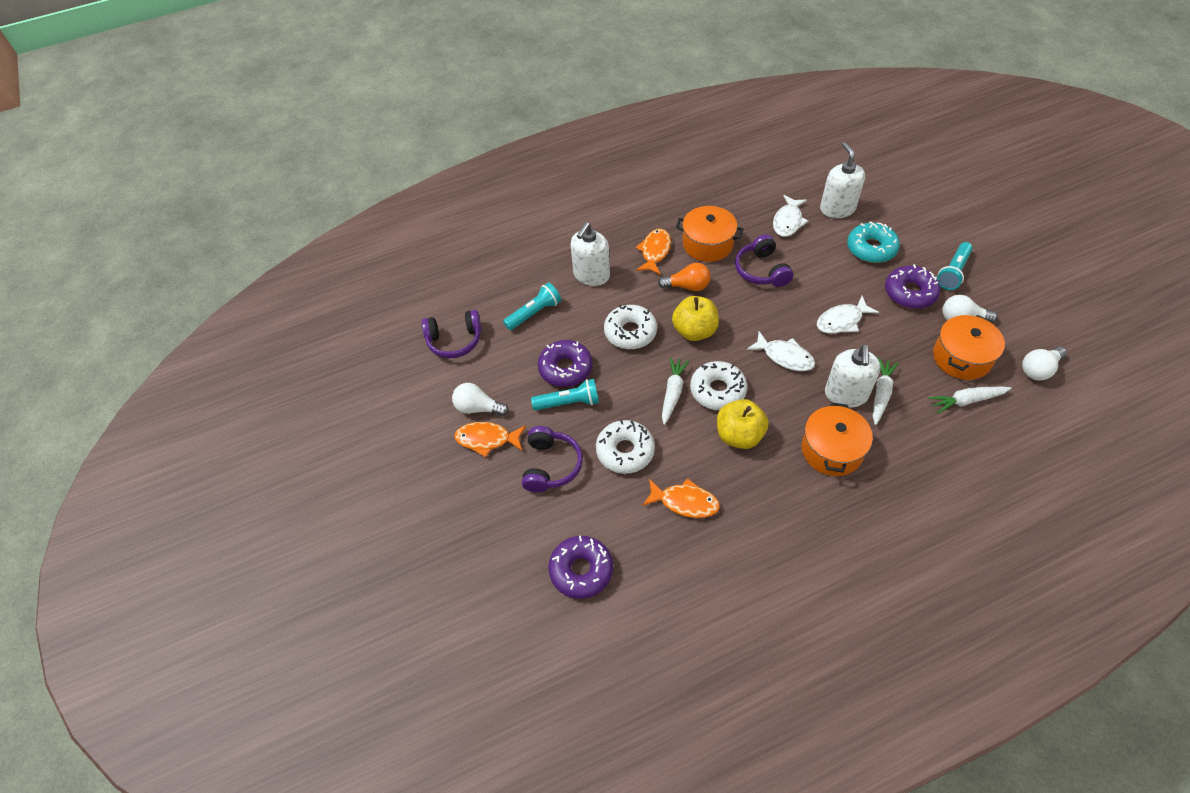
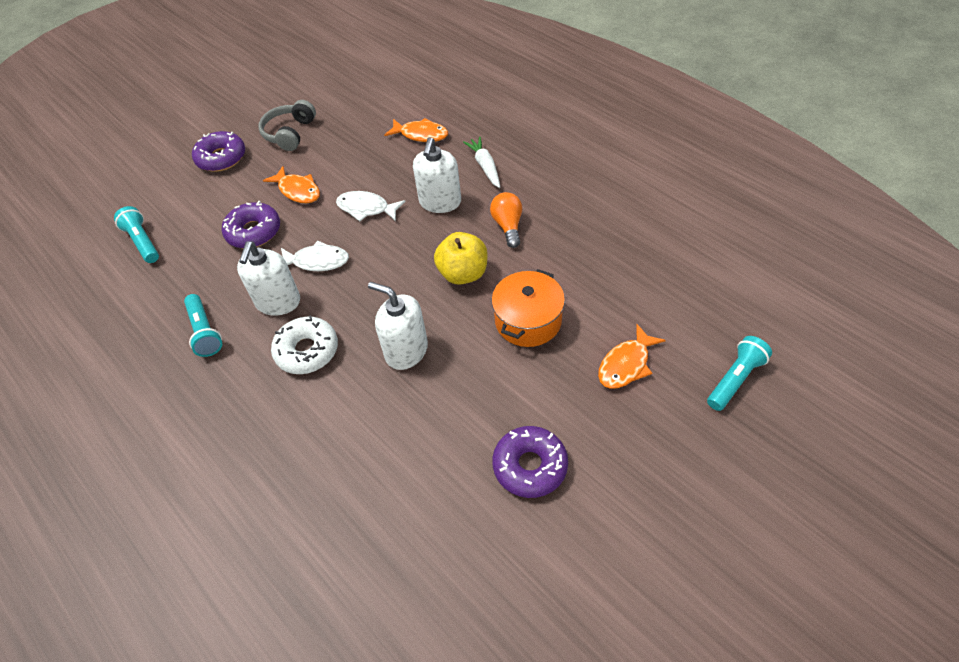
grey headphones: 0 -> 1
orange pot: 3 -> 1
purple headphones: 3 -> 0
turquoise donut: 1 -> 0
white carrot: 3 -> 1
white donut: 3 -> 1
white fish: 3 -> 2
white light bulb: 3 -> 0
yellow apple: 2 -> 1

